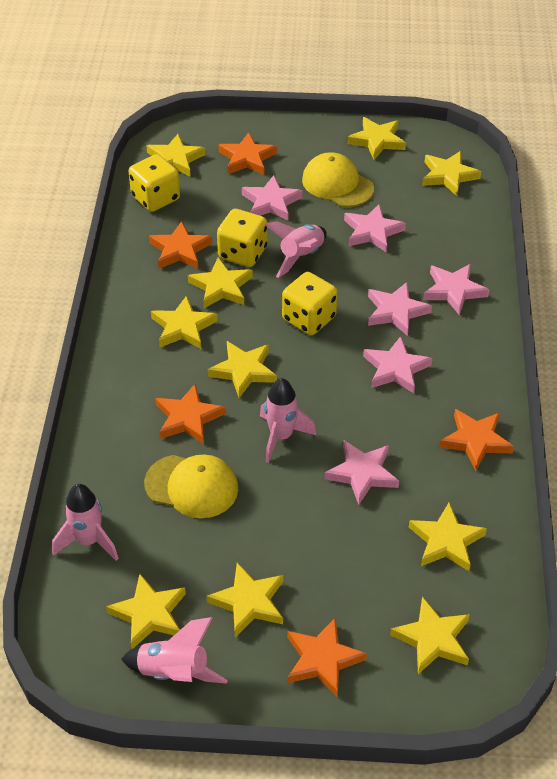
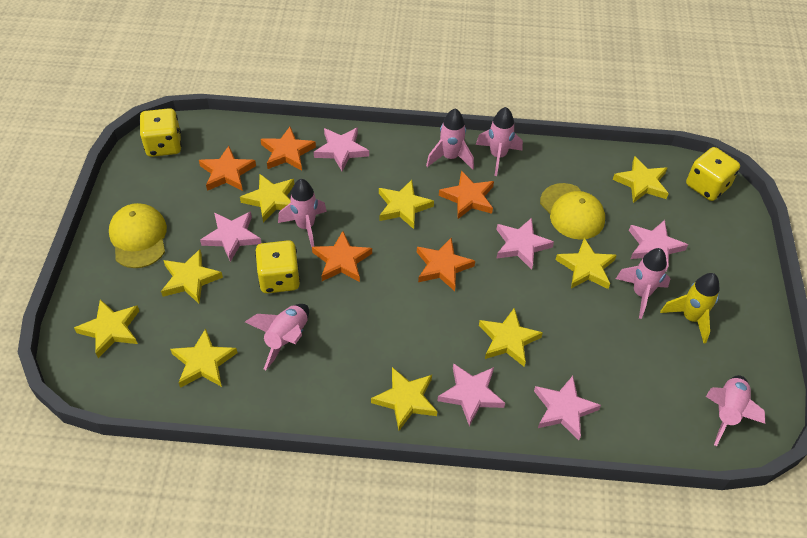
pink rocket: 4 -> 6
yellow rocket: 0 -> 1
yellow star: 10 -> 9

